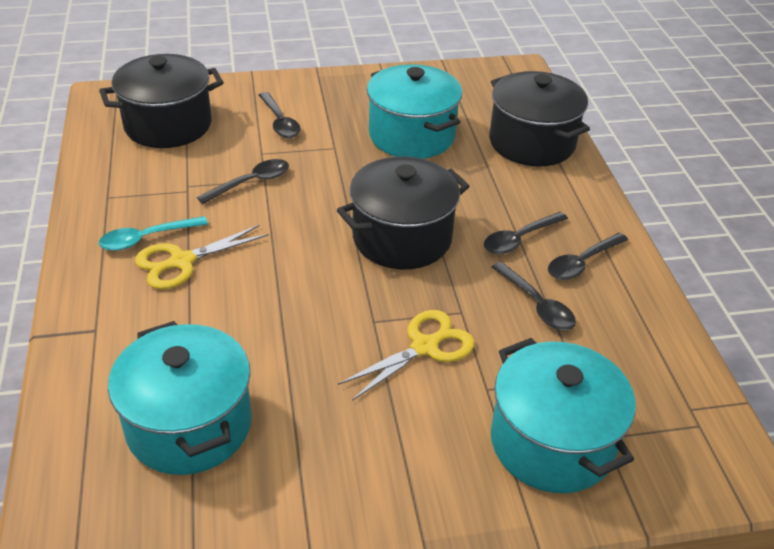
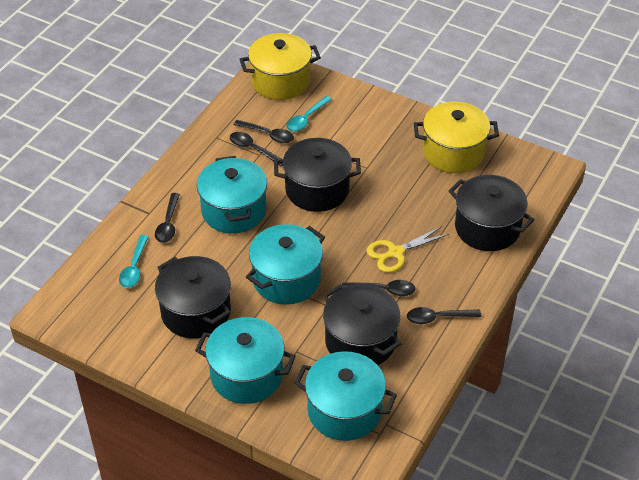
black pot: 3 -> 4
turquoise pot: 3 -> 4
turquoise spoon: 1 -> 2
yellow pot: 0 -> 2
yellow scissors: 2 -> 1

